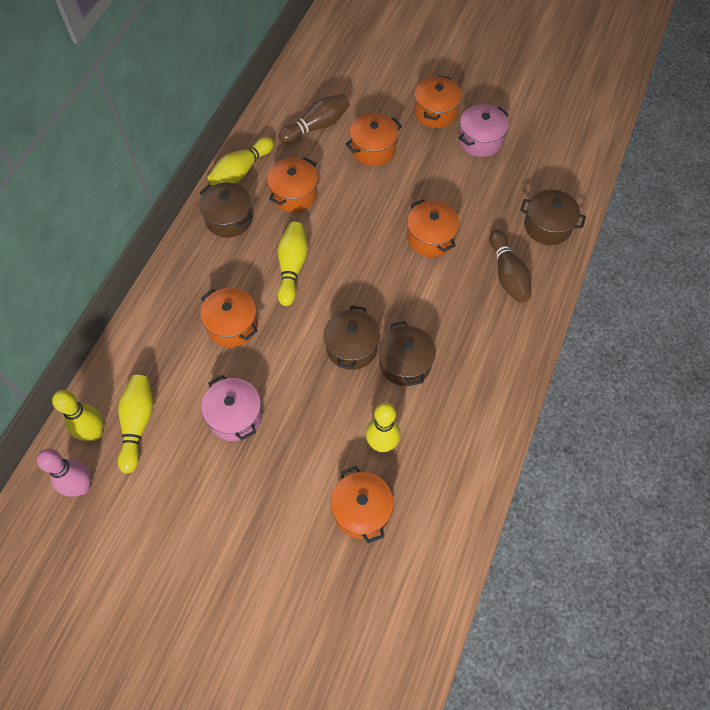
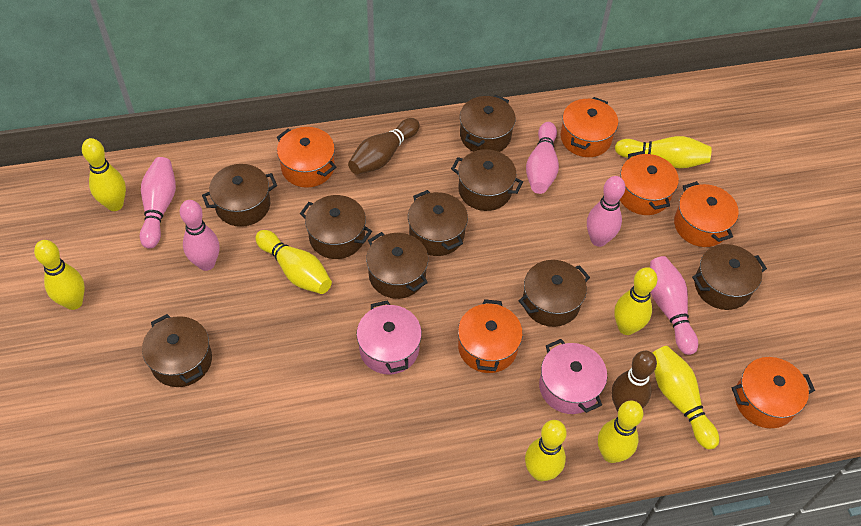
brown pot: 4 -> 9
pink bowling pin: 1 -> 5
yellow bowling pin: 5 -> 8

